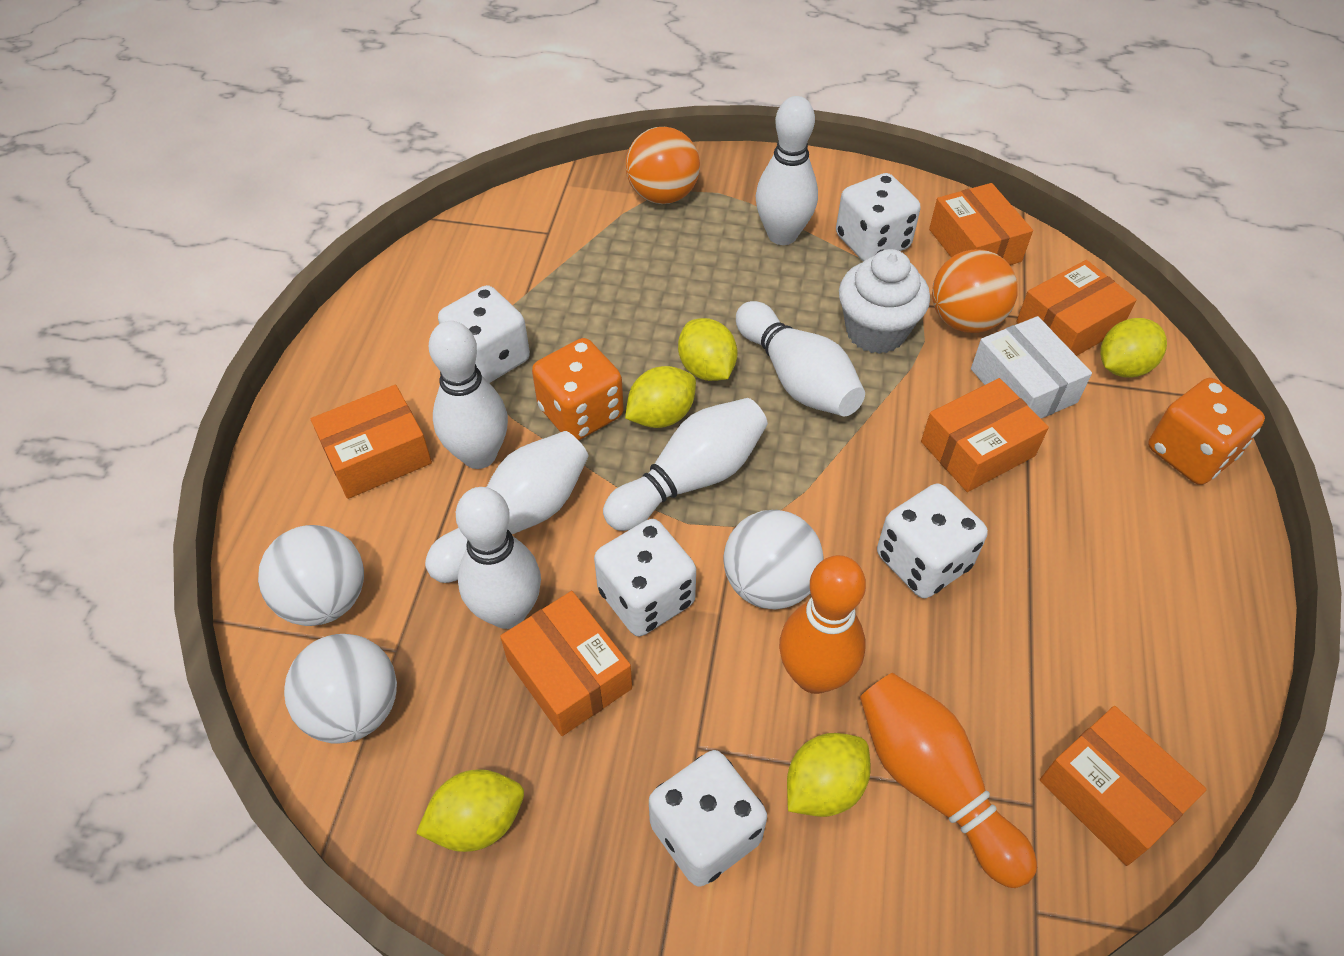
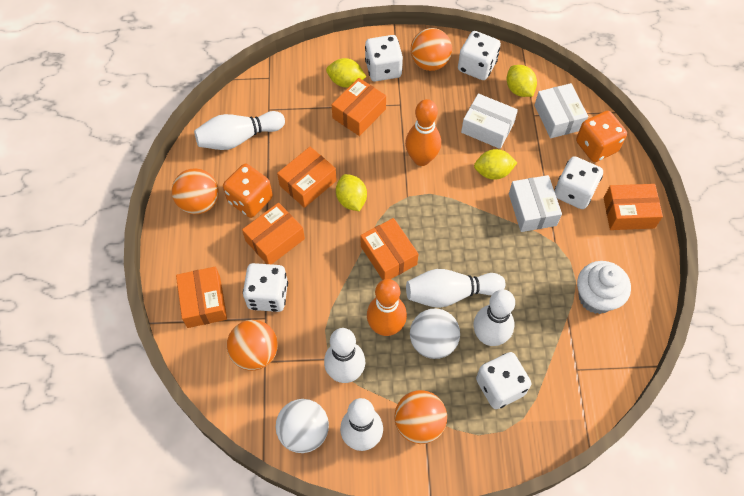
orange ball: 2 -> 4
white ball: 3 -> 2
white bowling pin: 6 -> 5
white box: 1 -> 3
yellow lemon: 5 -> 4

